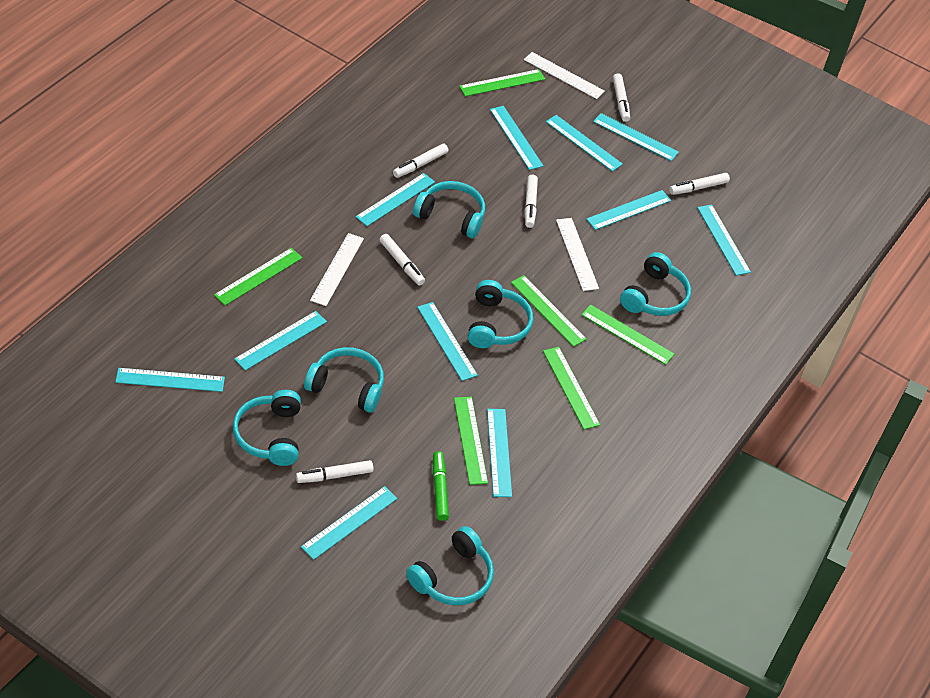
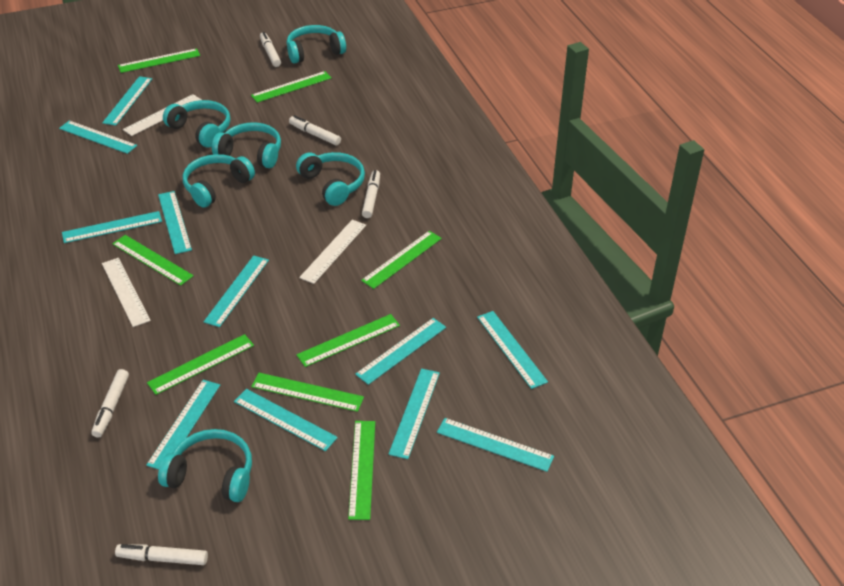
green marker: 1 -> 0
green ruler: 6 -> 8
white marker: 6 -> 5

